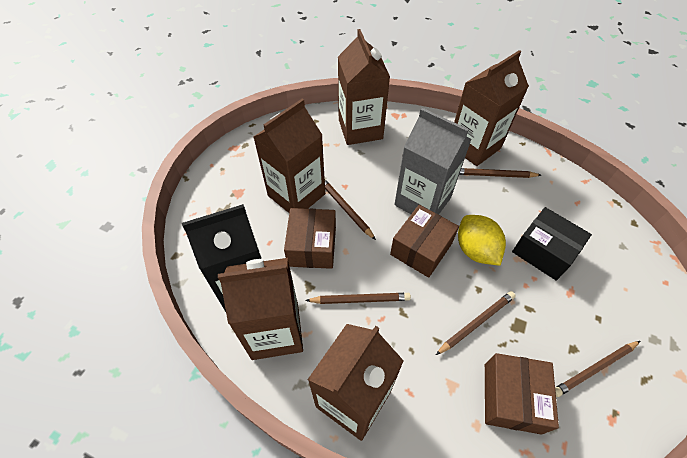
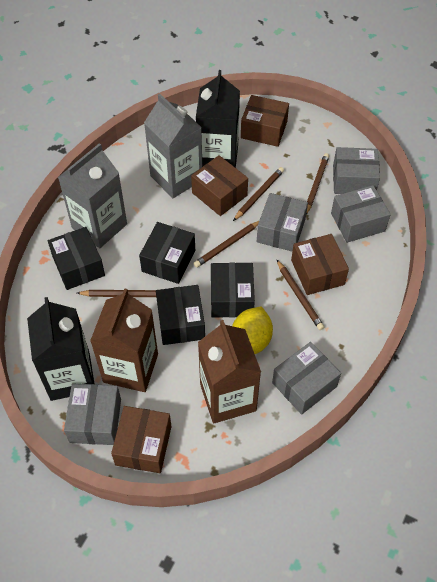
black box: 1 -> 4
black carton: 1 -> 2
brown box: 3 -> 4
brown carton: 5 -> 2
grey box: 0 -> 5
grey carton: 1 -> 2

